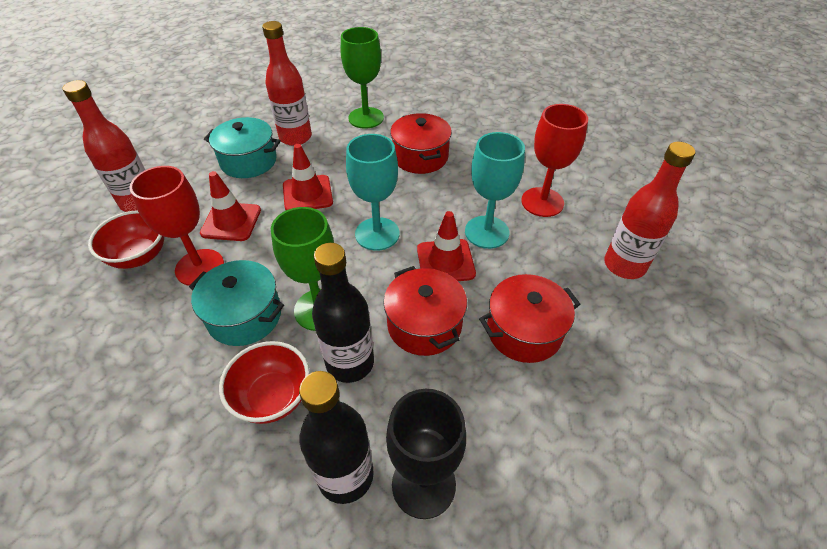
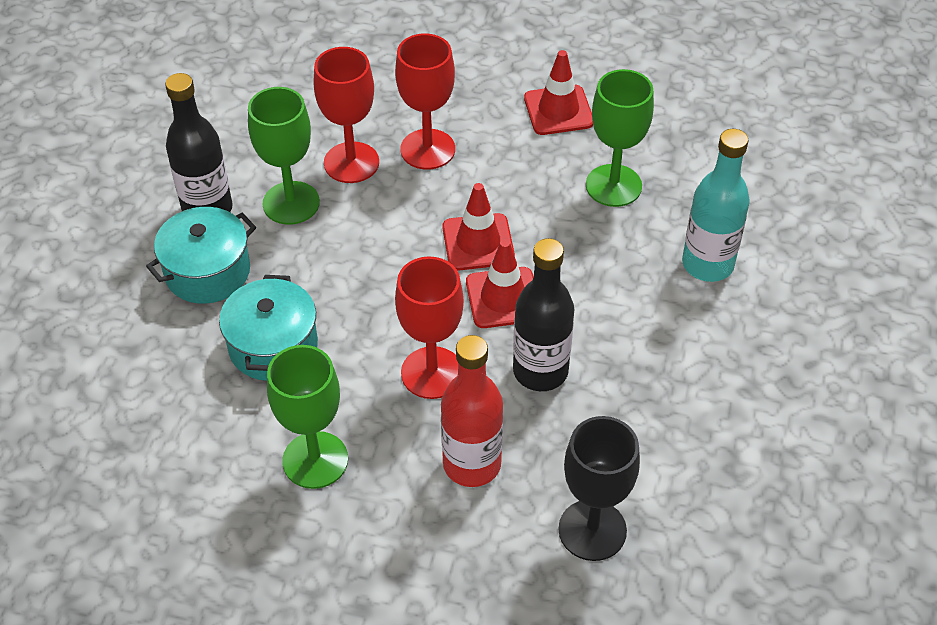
green goblet: 2 -> 3
red bottle: 3 -> 1
red bowl: 2 -> 0
red goblet: 2 -> 3
red pot: 3 -> 0
turquoise bottle: 0 -> 1
turquoise goblet: 2 -> 0

